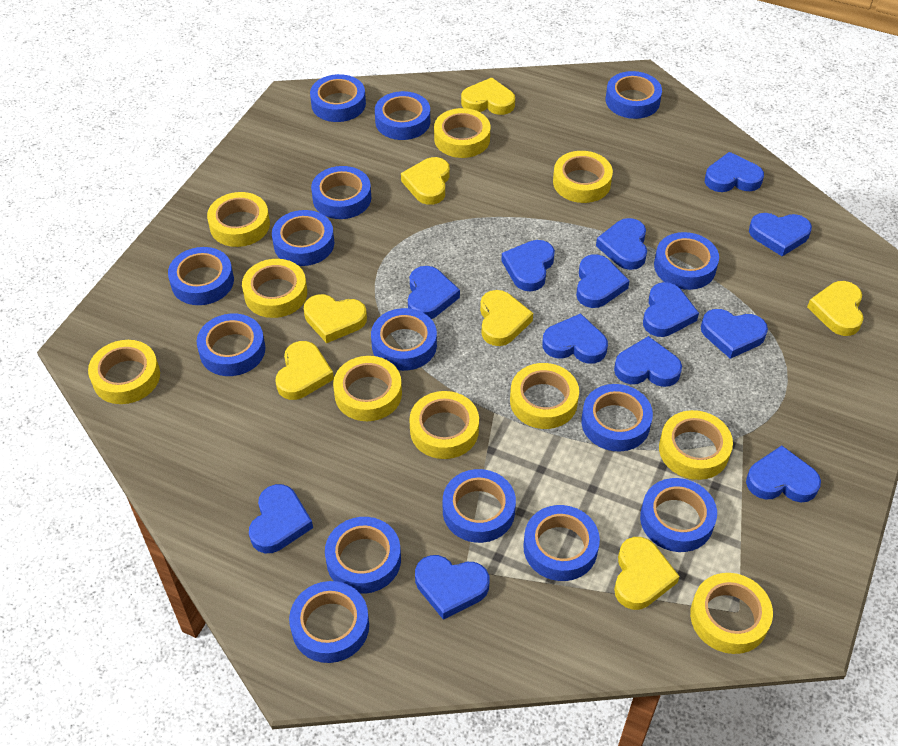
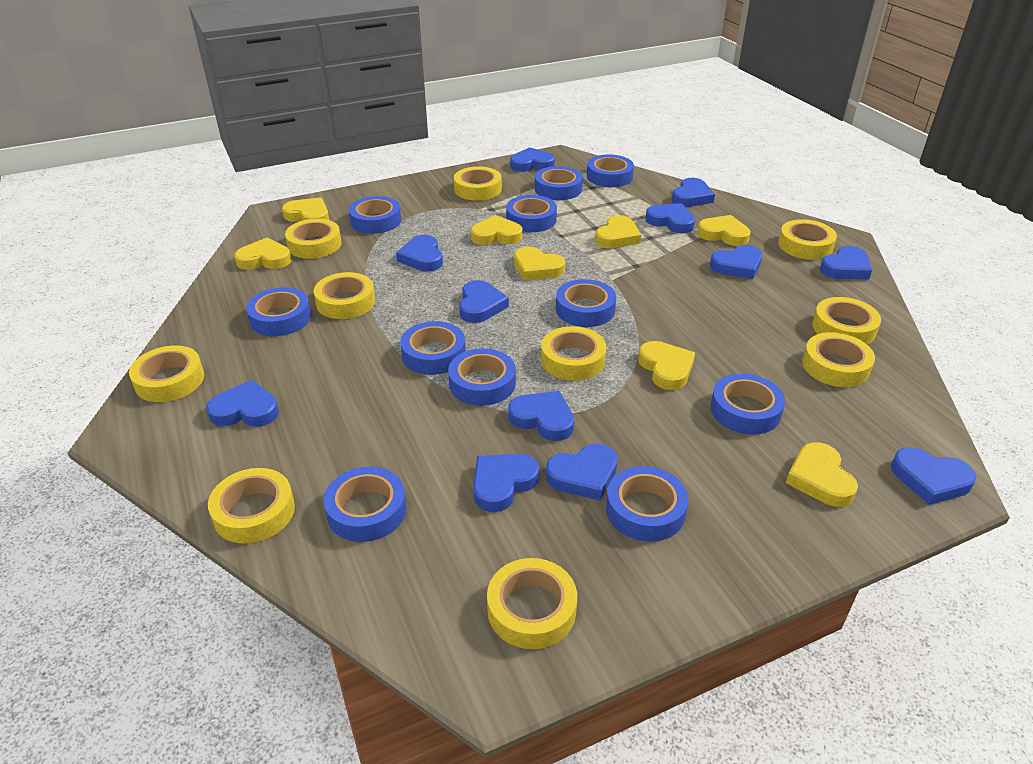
blue heart: 13 -> 12
blue tape: 15 -> 11
yellow heart: 7 -> 8

